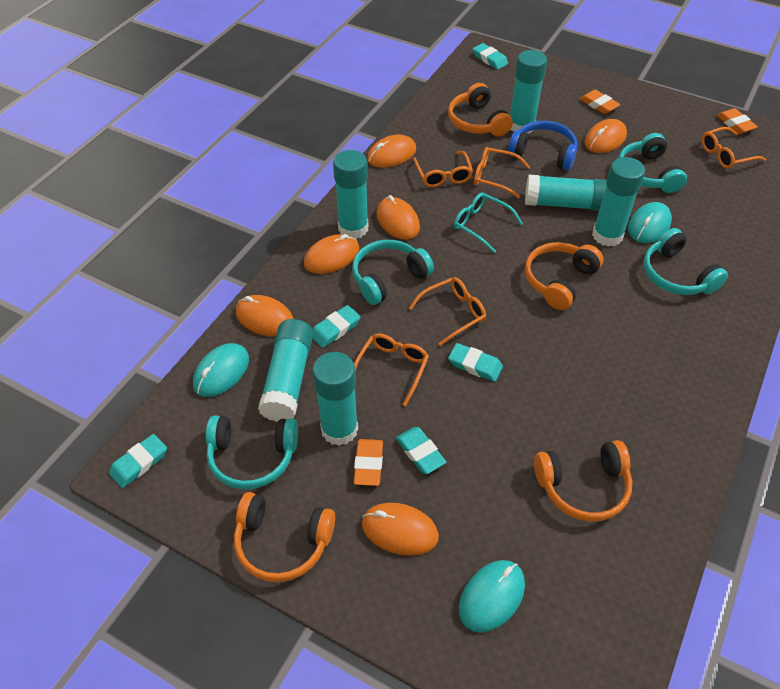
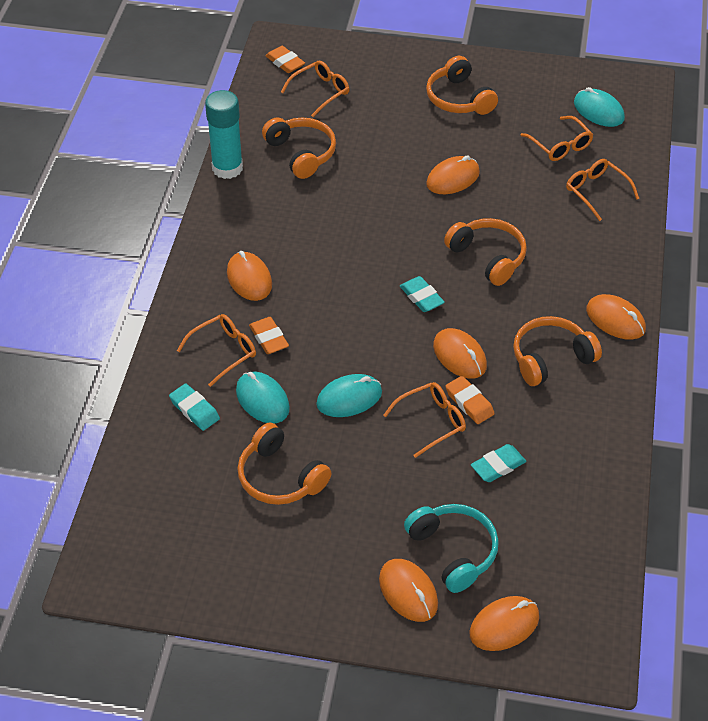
blue headphones: 1 -> 0
orange headphones: 4 -> 5
turquoise eraser: 5 -> 3
turquoise glasses: 1 -> 0
turquoise glue stick: 6 -> 1
turquoise headphones: 4 -> 1

